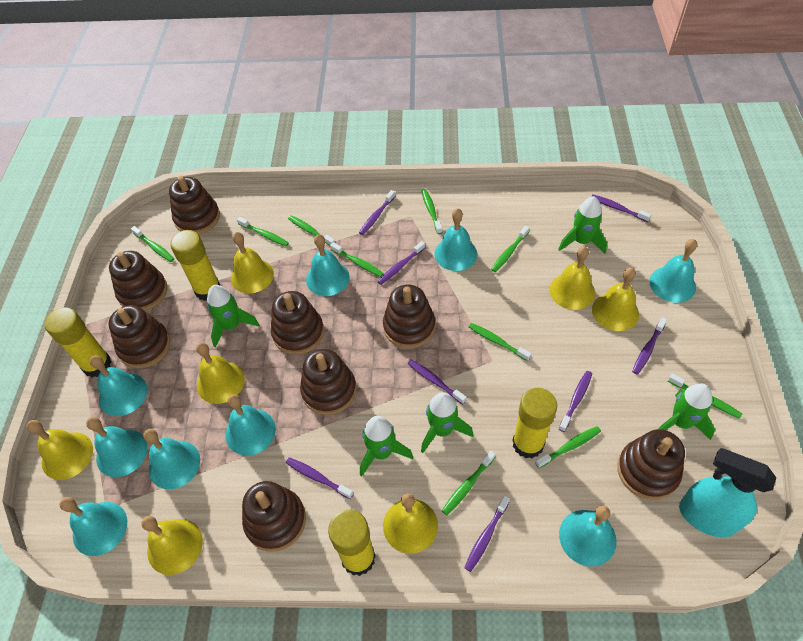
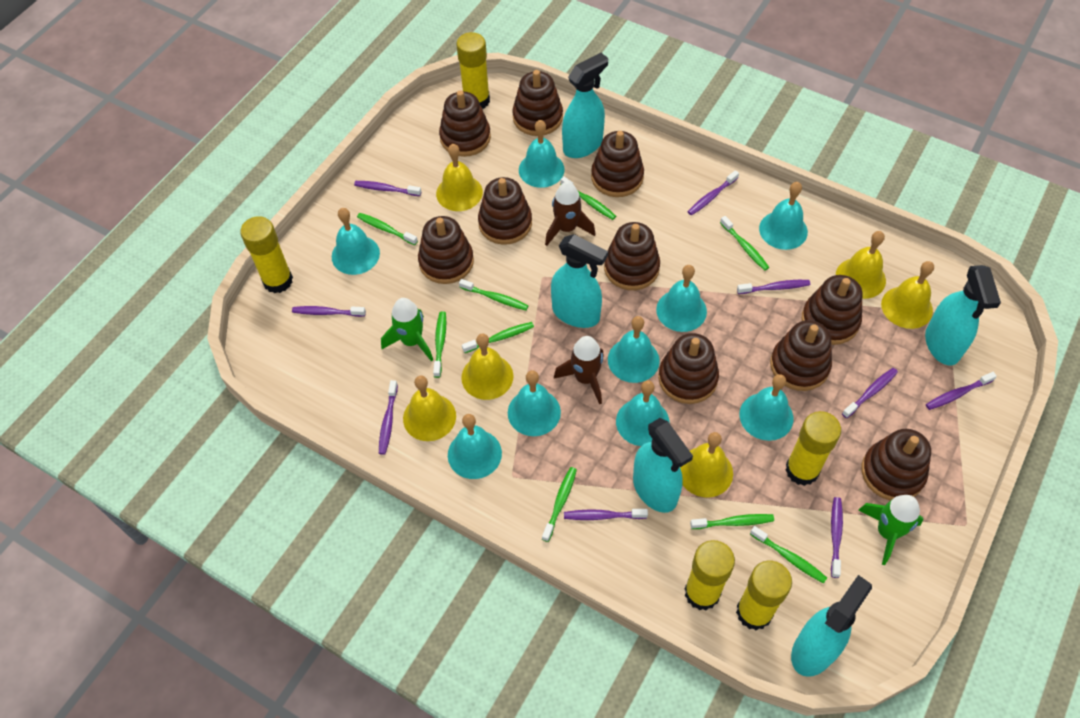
brown rocket: 0 -> 2
brown stacking toy: 8 -> 10
green rocket: 5 -> 2
green toothbrush: 10 -> 9
purple toothbrush: 8 -> 9
turquoise spray bottle: 1 -> 5
yellow bell: 7 -> 6
yellow glue stick: 4 -> 5

